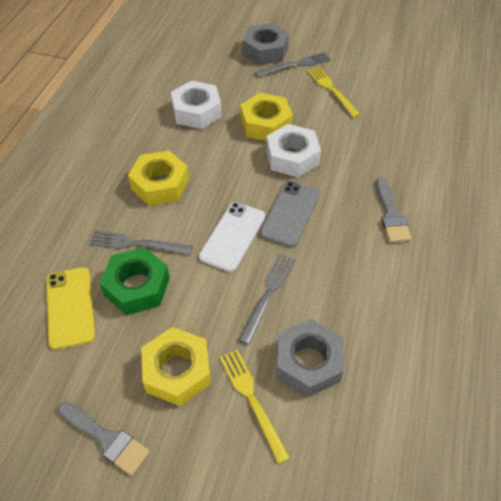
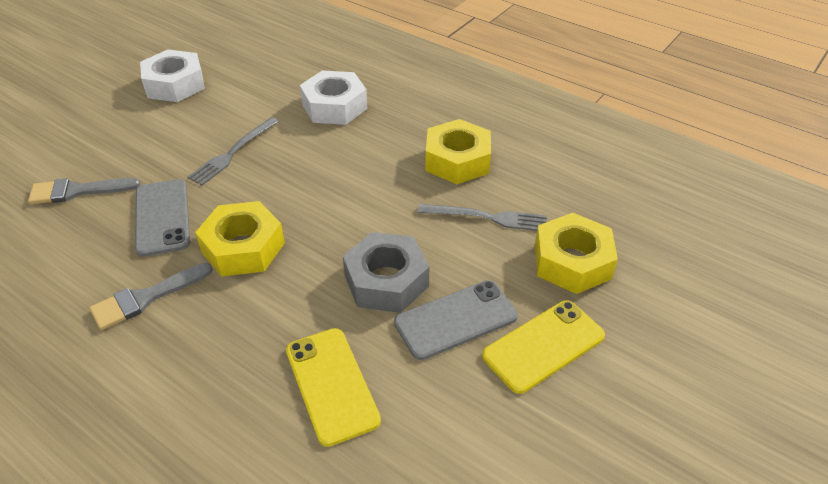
green nut: 1 -> 0
grey fork: 3 -> 2
grey nut: 2 -> 1
grey phone: 1 -> 2
white phone: 1 -> 0
yellow fork: 2 -> 0
yellow phone: 1 -> 2

